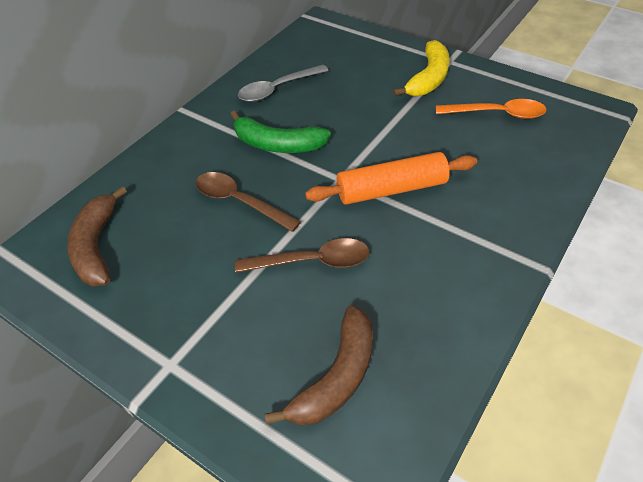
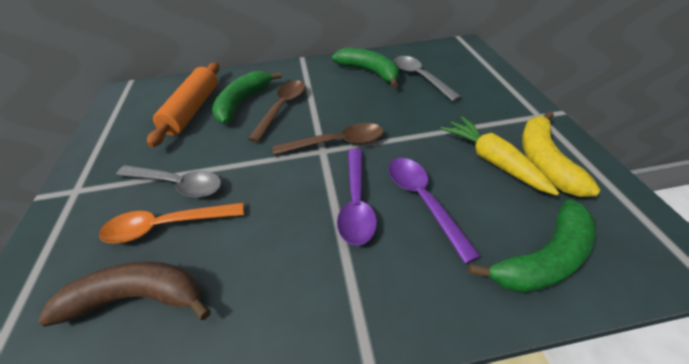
brown banana: 2 -> 1
green banana: 1 -> 3
grey spoon: 1 -> 2
purple spoon: 0 -> 2
yellow carrot: 0 -> 1

